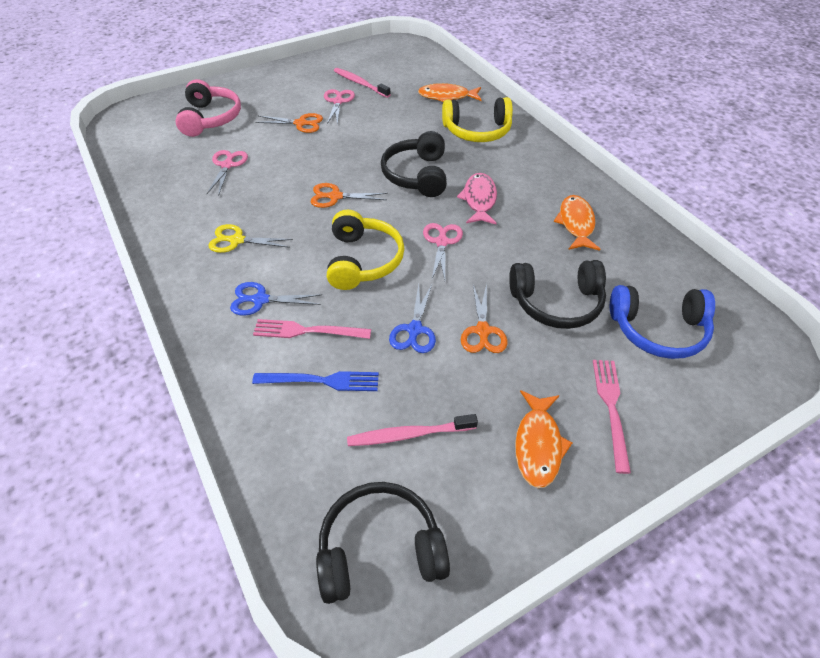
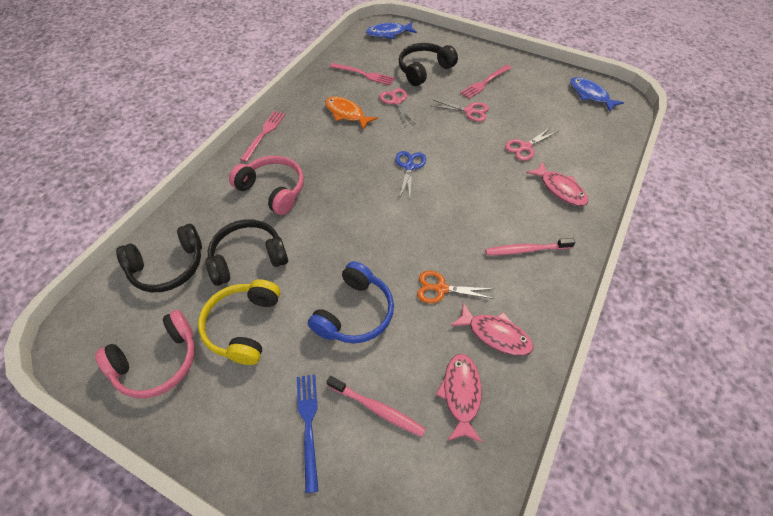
blue fish: 0 -> 2
blue scissors: 2 -> 1
orange fish: 3 -> 1
orange scissors: 3 -> 1
pink fish: 1 -> 3
pink fork: 2 -> 3
pink headphones: 1 -> 2
yellow headphones: 2 -> 1
yellow scissors: 1 -> 0

